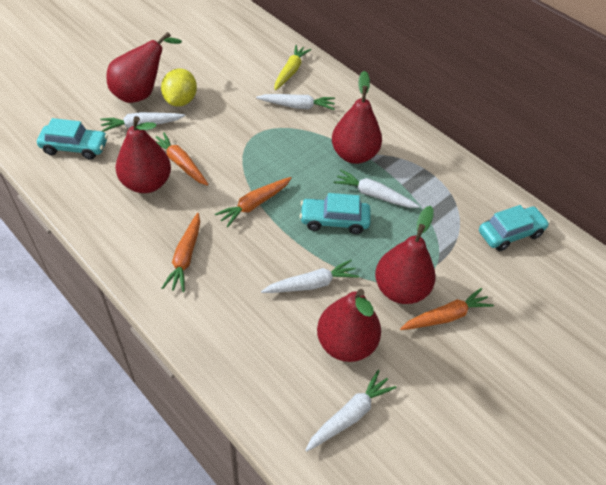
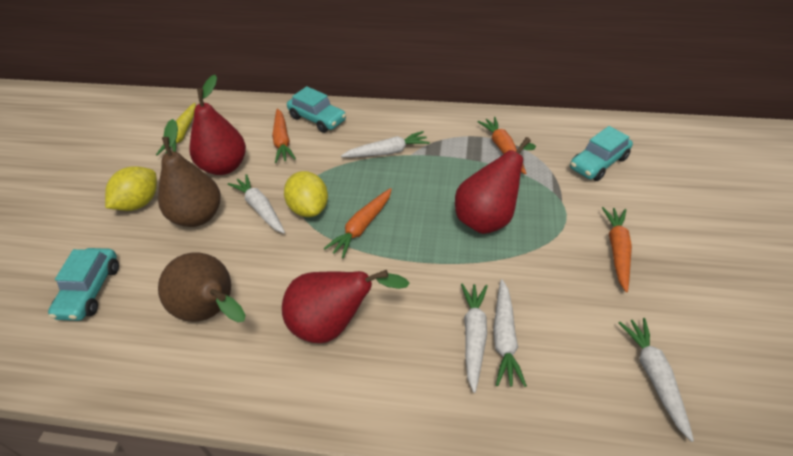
brown pear: 0 -> 2
red pear: 5 -> 3
yellow lemon: 1 -> 2

